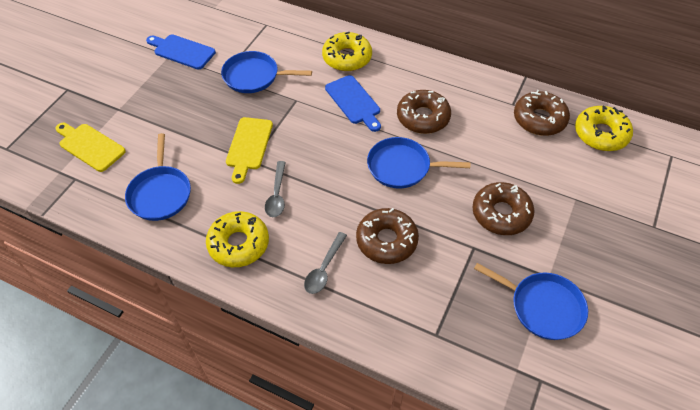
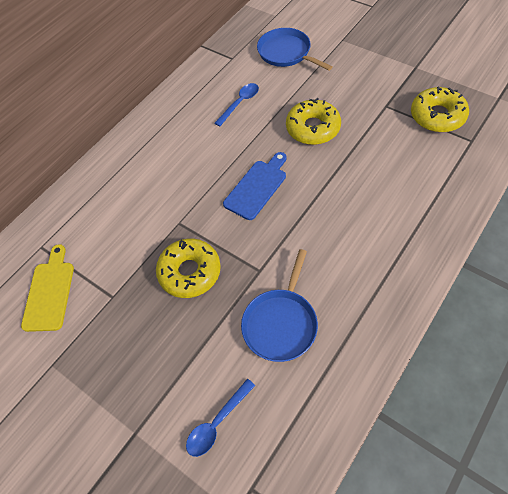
blue cutting board: 2 -> 1
blue pan: 4 -> 2
blue spoon: 0 -> 2
brown donut: 4 -> 0
grey spoon: 2 -> 0
yellow cutting board: 2 -> 1

